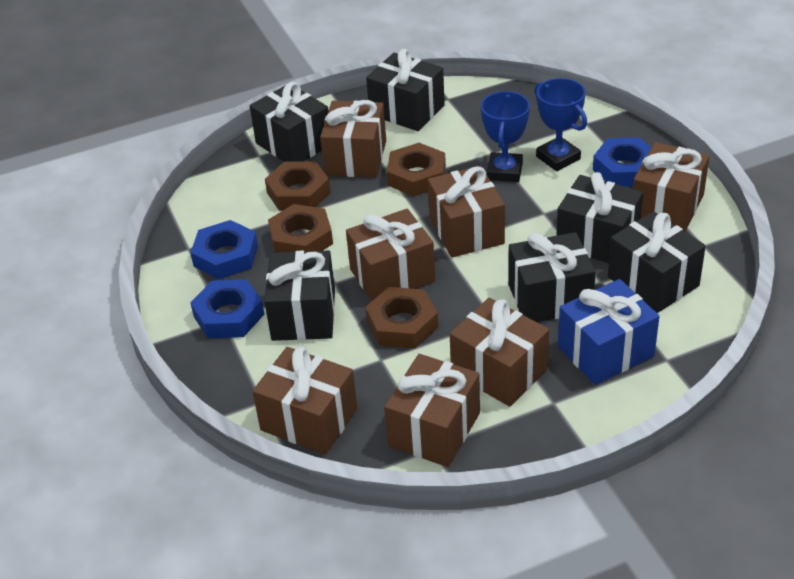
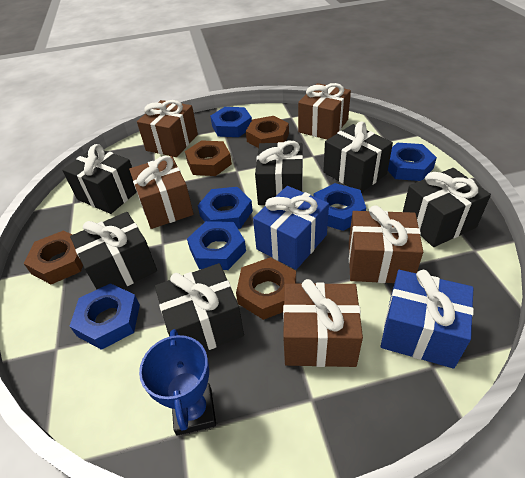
blue gift: 1 -> 2
blue nut: 3 -> 6
blue trophy: 2 -> 1
brown gift: 7 -> 5

